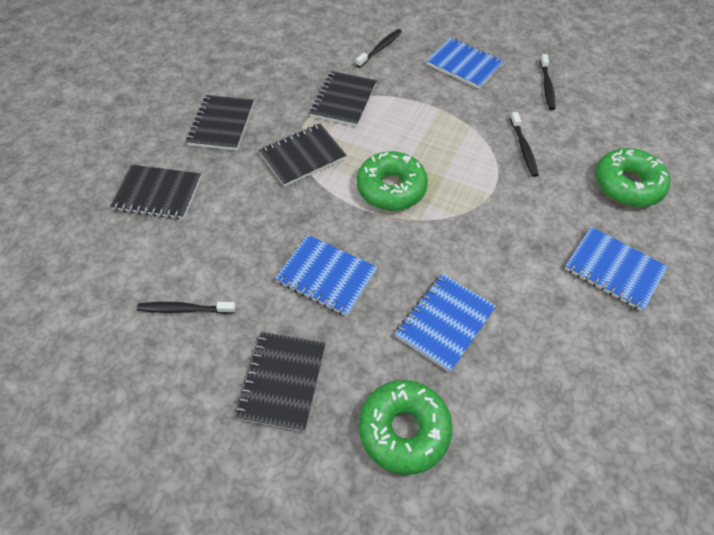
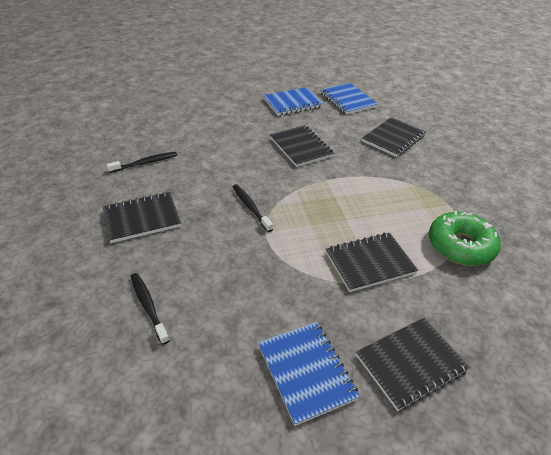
black toothbrush: 4 -> 3
blue notebook: 4 -> 3
green donut: 3 -> 1

